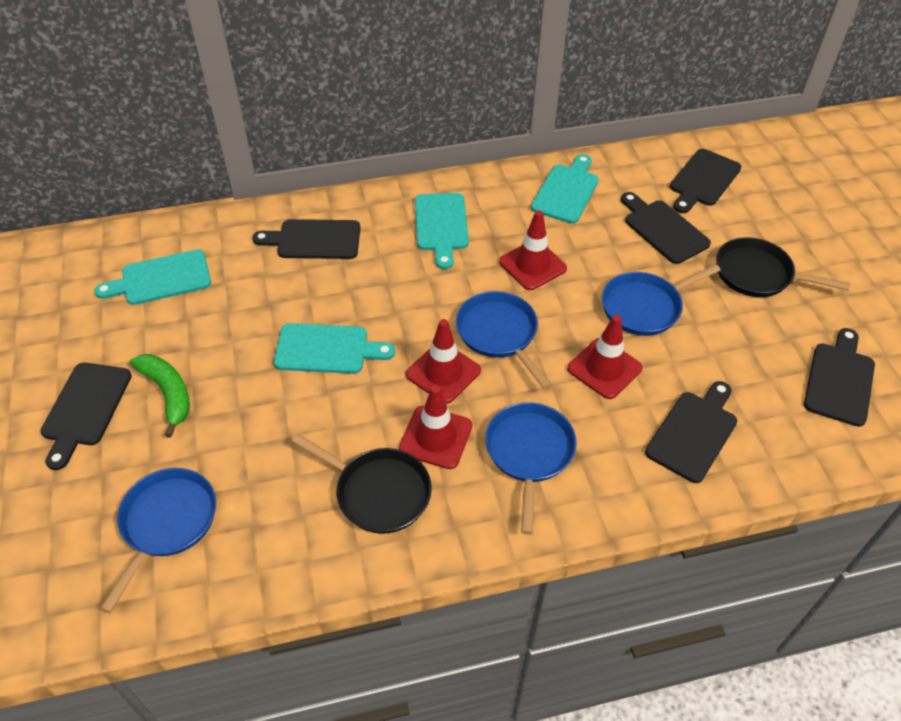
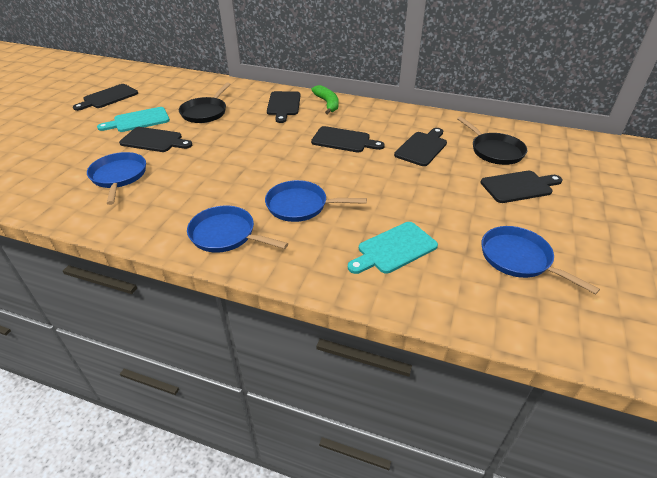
red traffic cone: 4 -> 0
turquoise cutting board: 4 -> 2

